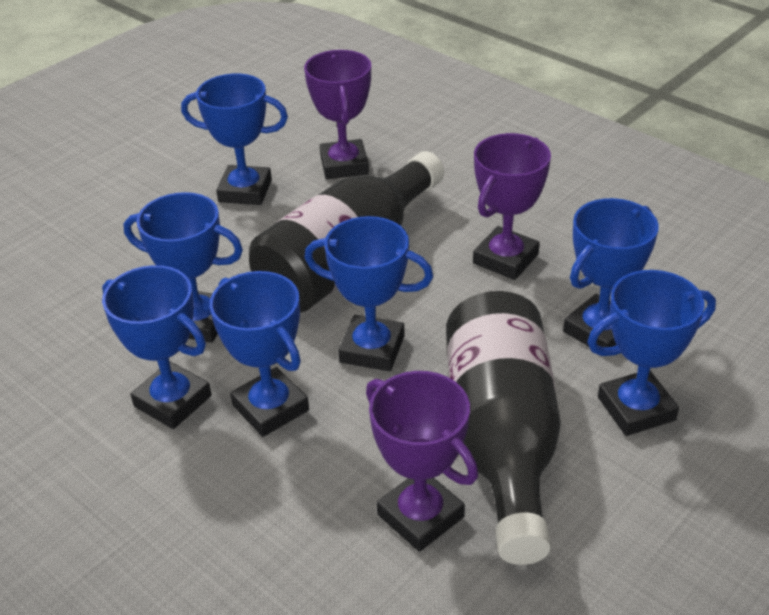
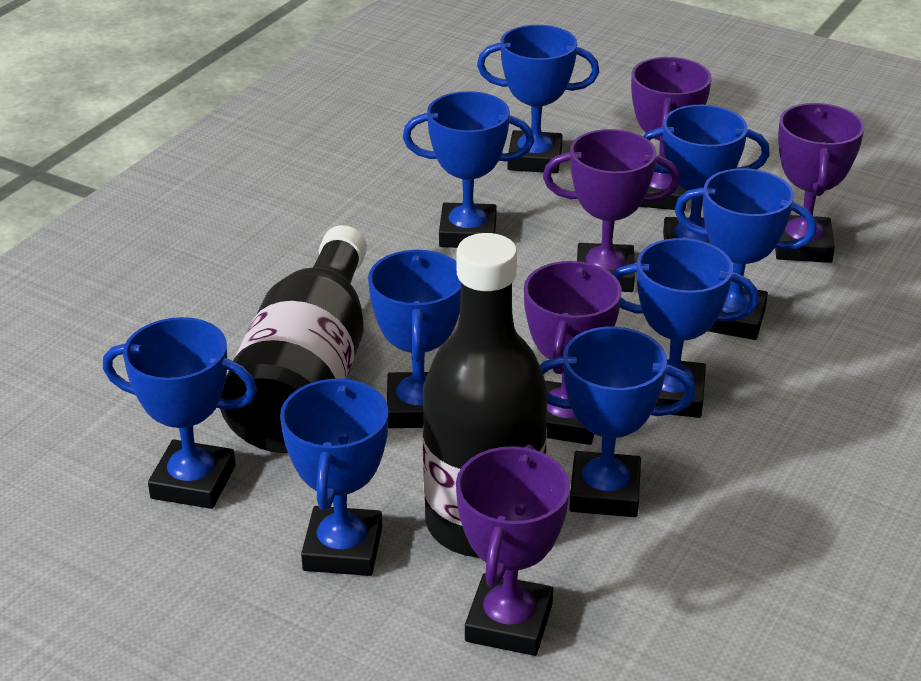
blue trophy: 7 -> 9
purple trophy: 3 -> 5

